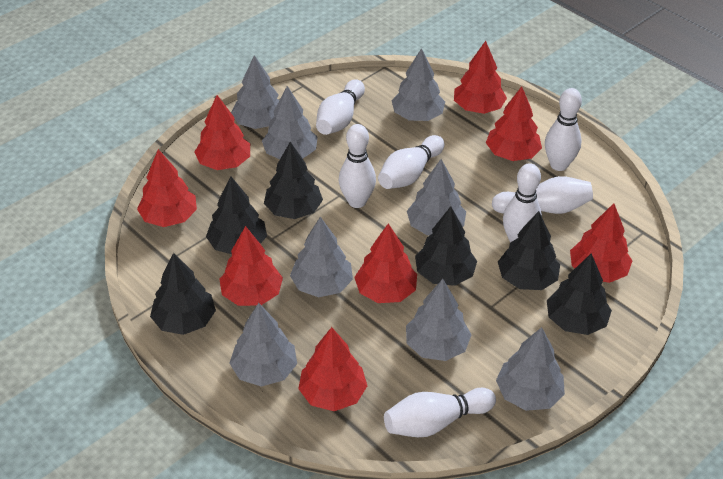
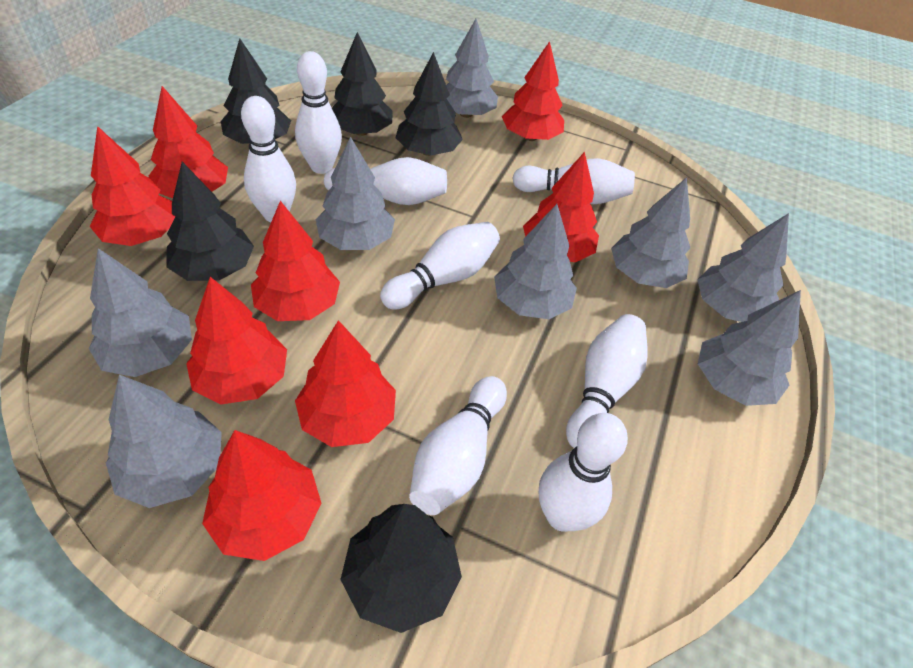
black tree: 6 -> 5
white bowling pin: 7 -> 8

